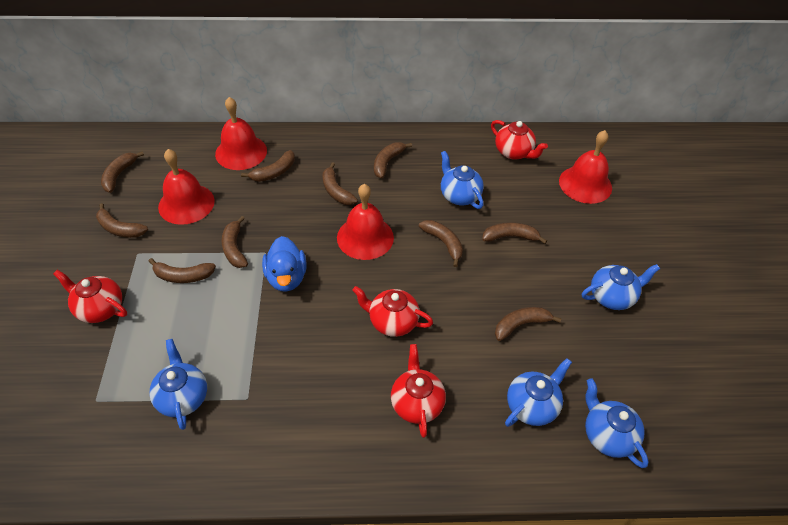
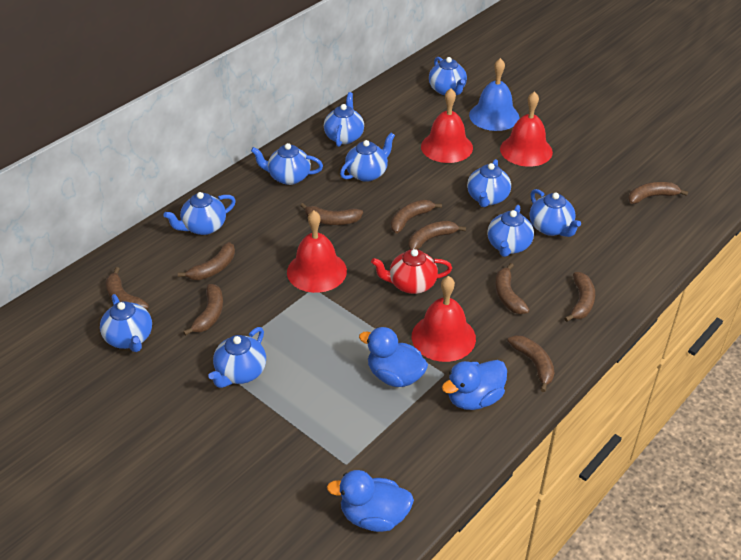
blue bell: 0 -> 1
blue duck: 1 -> 3
blue teapot: 5 -> 10
red teapot: 4 -> 1

